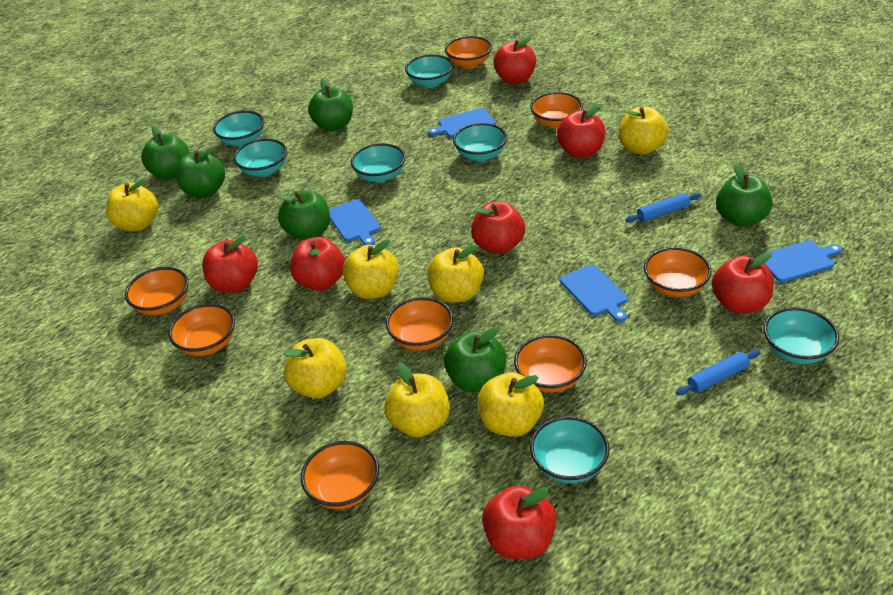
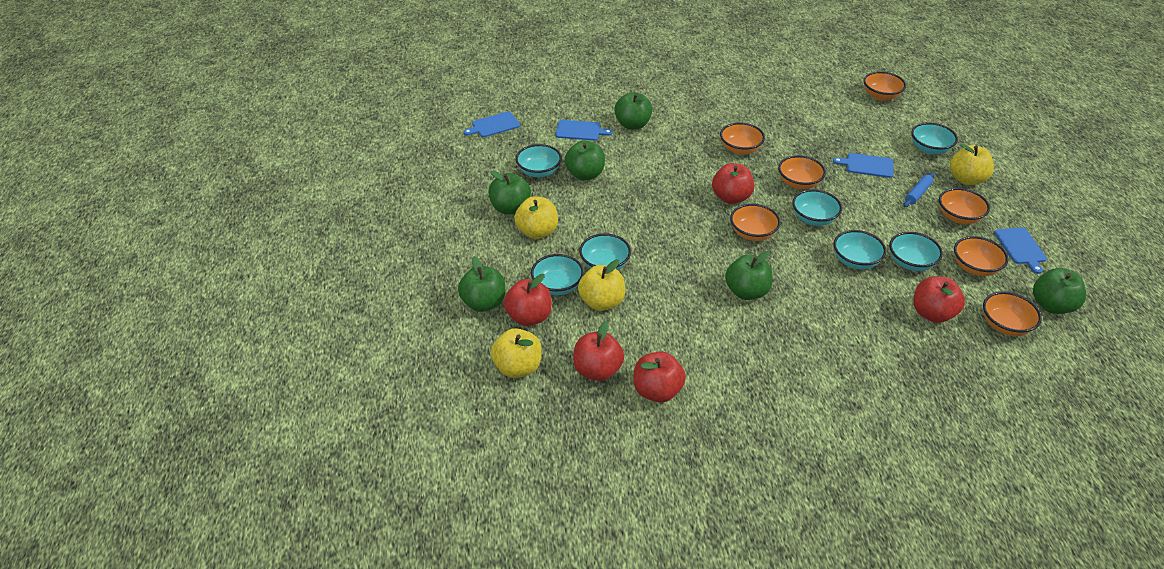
blue rolling pin: 2 -> 1
orange bowl: 8 -> 7
red apple: 7 -> 5
yellow apple: 7 -> 4

